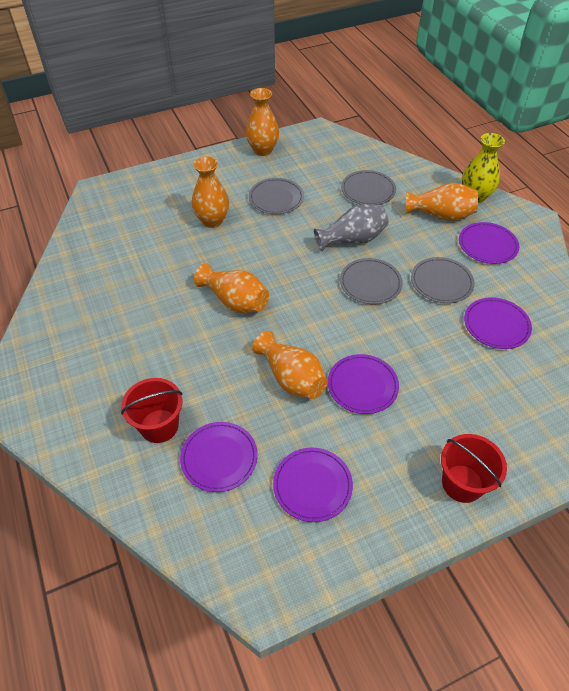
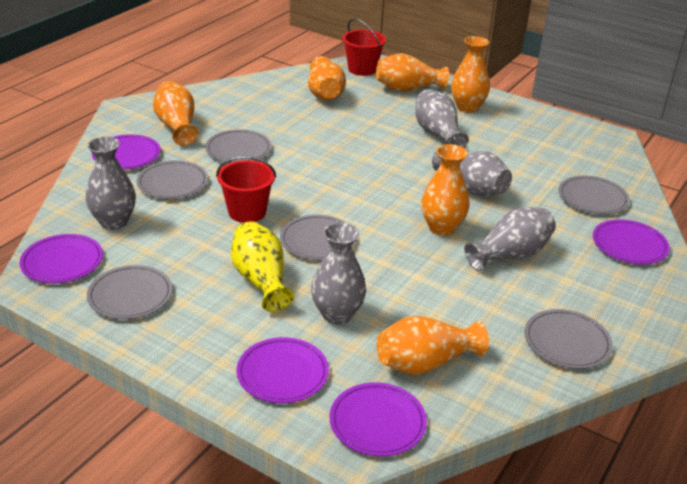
grey plate: 4 -> 6
grey vase: 1 -> 5
orange vase: 5 -> 6

